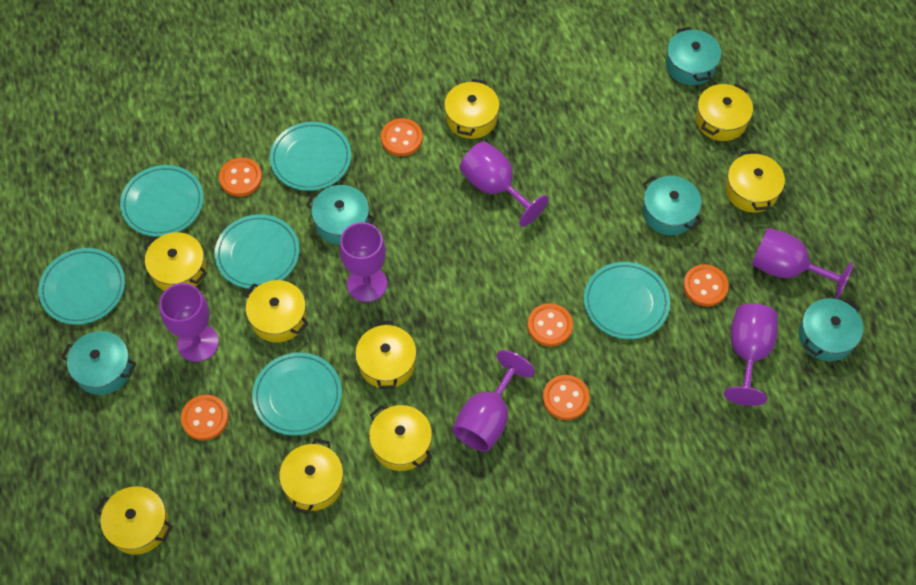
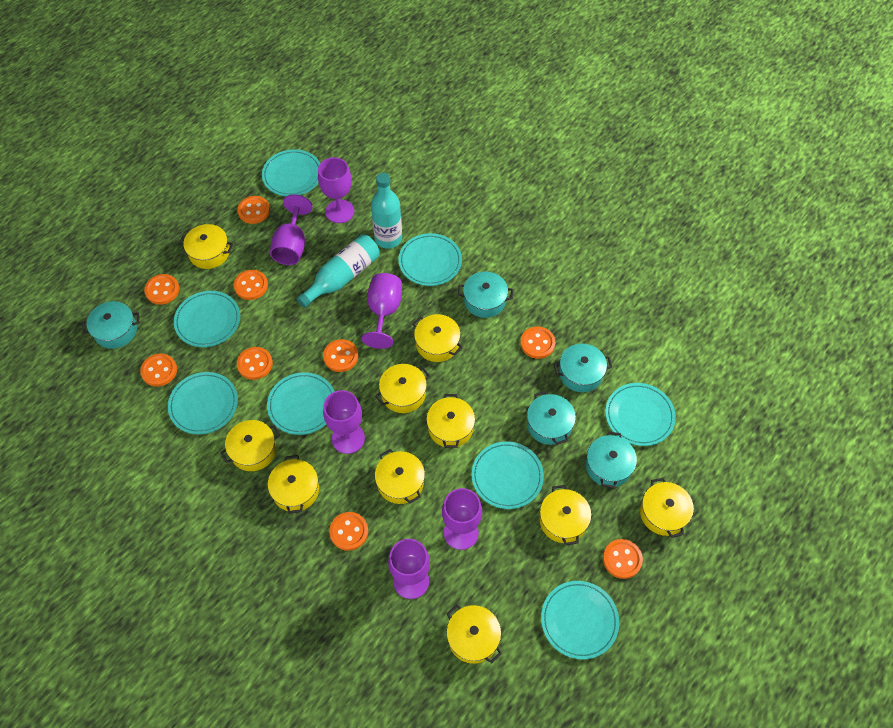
orange button: 6 -> 9
turquoise bottle: 0 -> 2
turquoise plate: 6 -> 8
yellow pot: 9 -> 10

